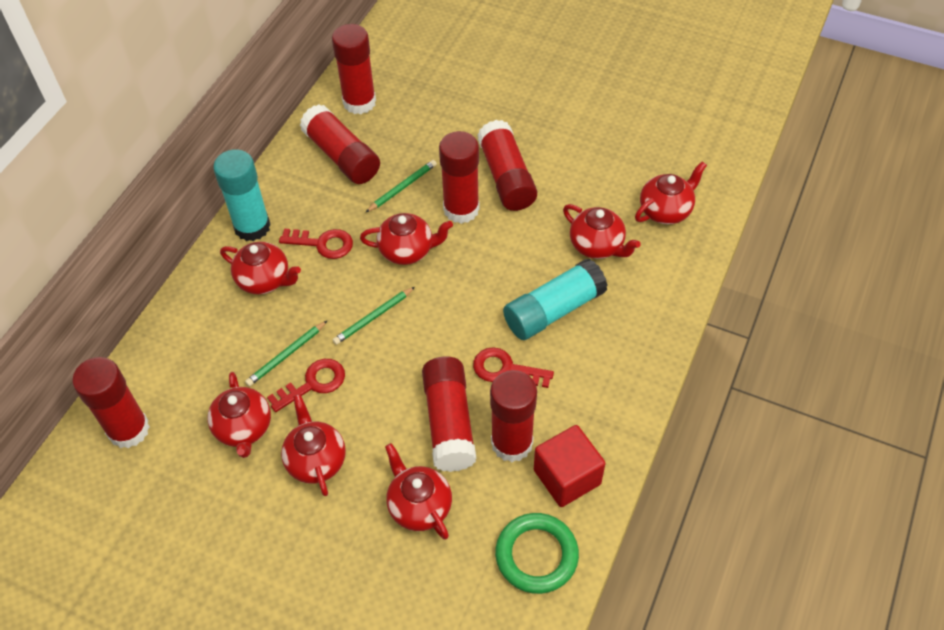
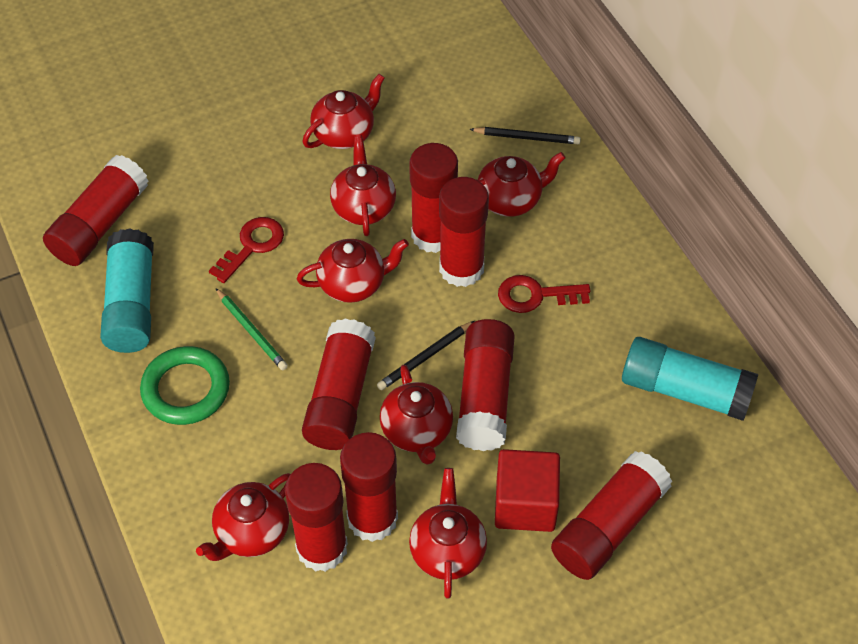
black pencil: 0 -> 2
green pencil: 3 -> 1
red glue stick: 7 -> 8
red key: 3 -> 2

